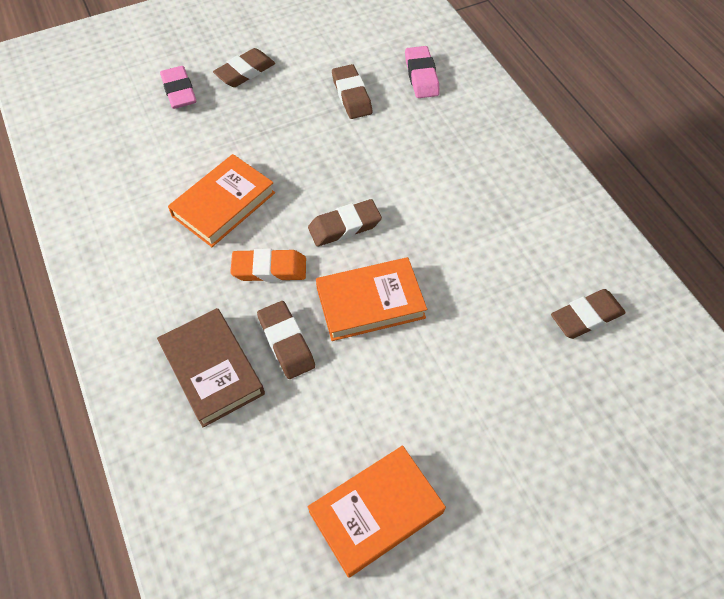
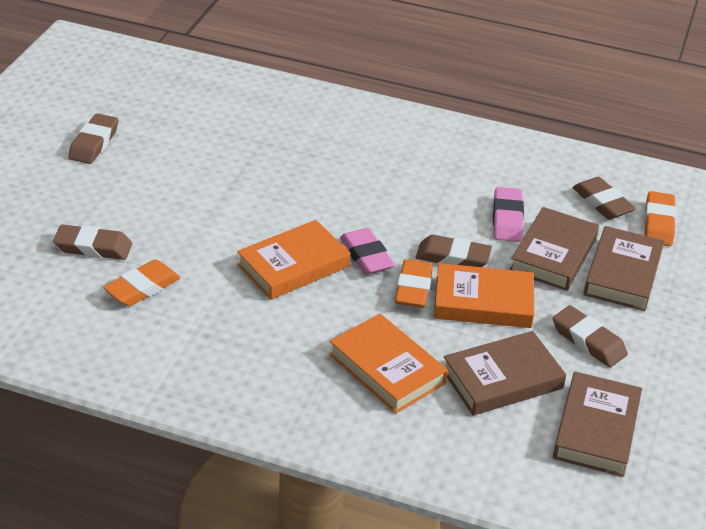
brown book: 1 -> 4
orange eraser: 1 -> 3

